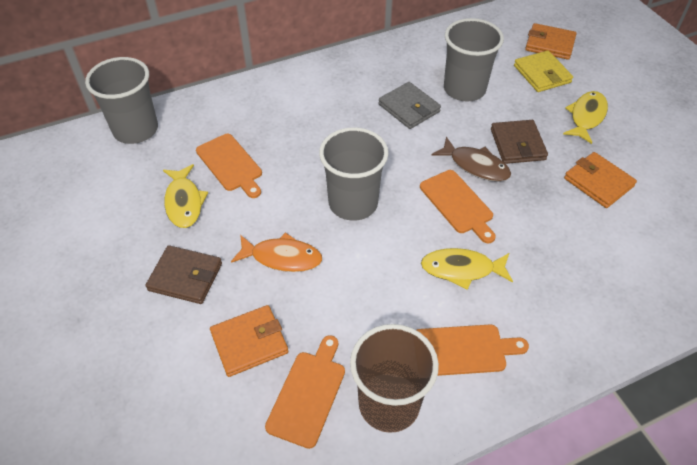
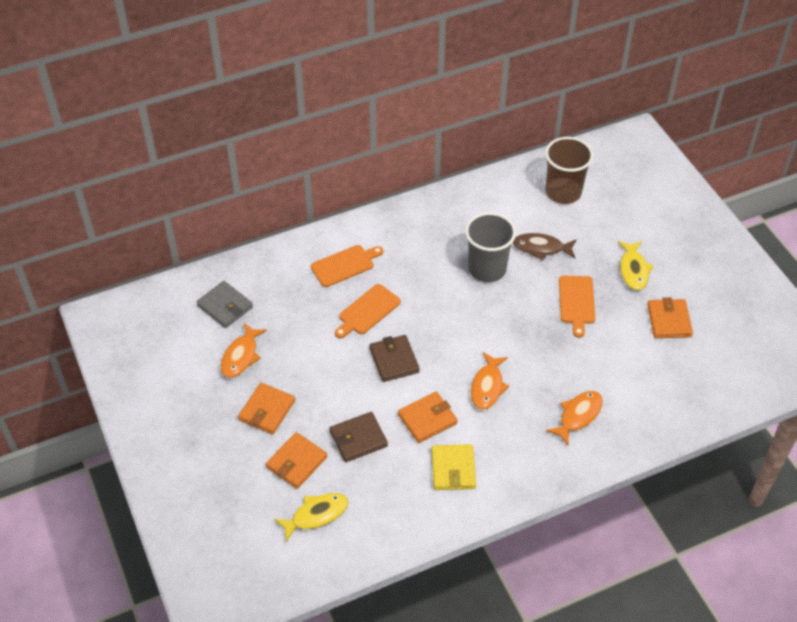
grey cup: 3 -> 1
orange cutting board: 4 -> 3
orange fish: 1 -> 3
orange wallet: 3 -> 4
yellow fish: 3 -> 2

